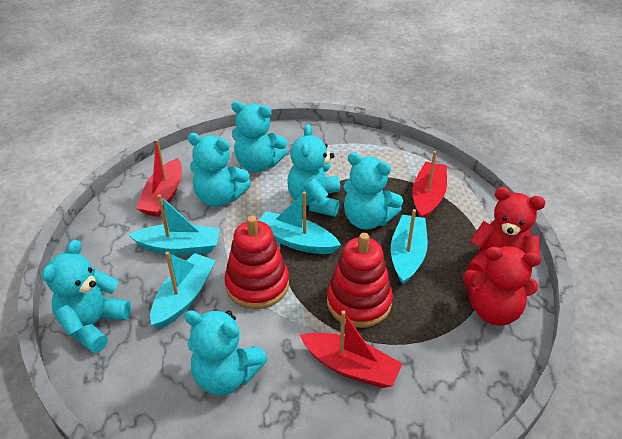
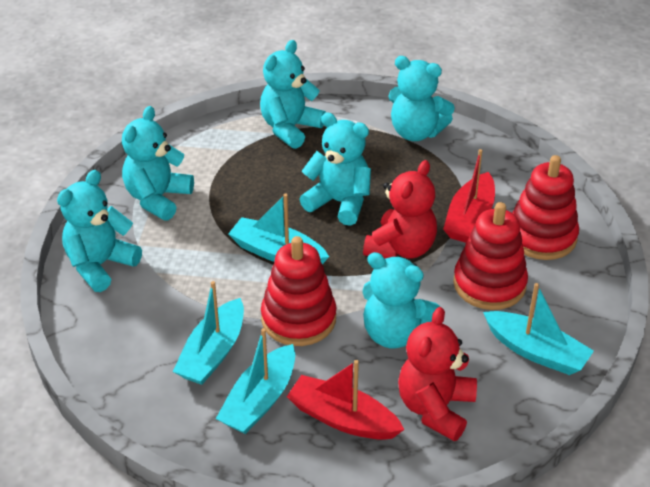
red boat: 3 -> 2
red stacking toy: 2 -> 3

